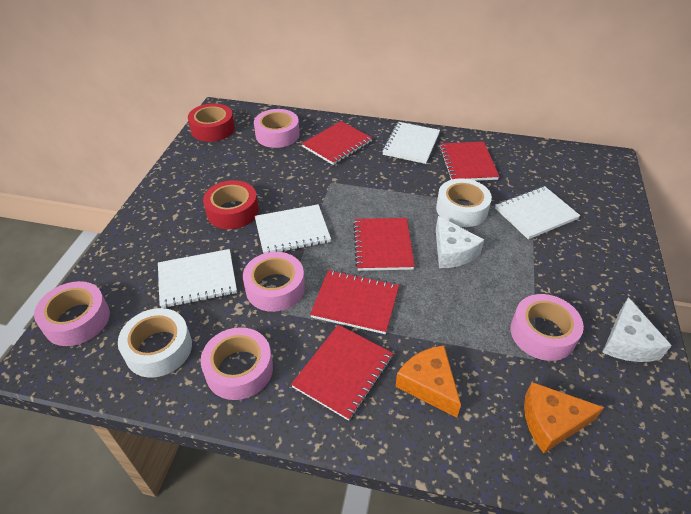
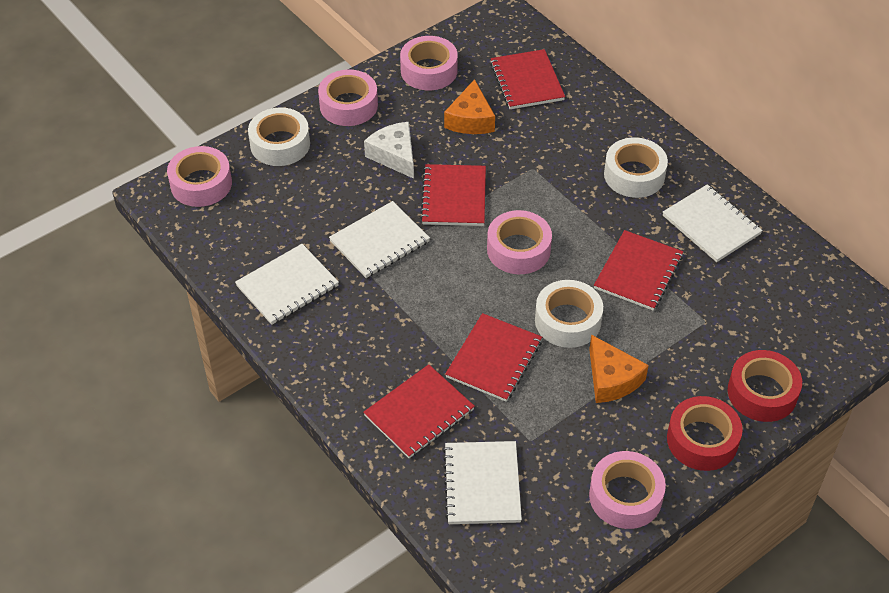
white cheese: 2 -> 1
white tape: 2 -> 3

